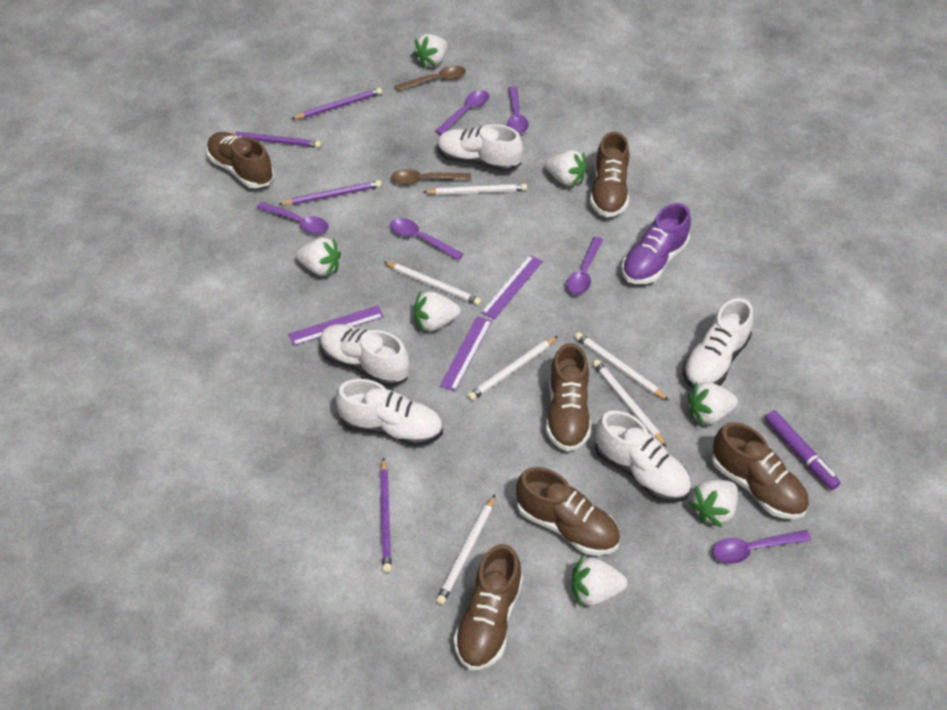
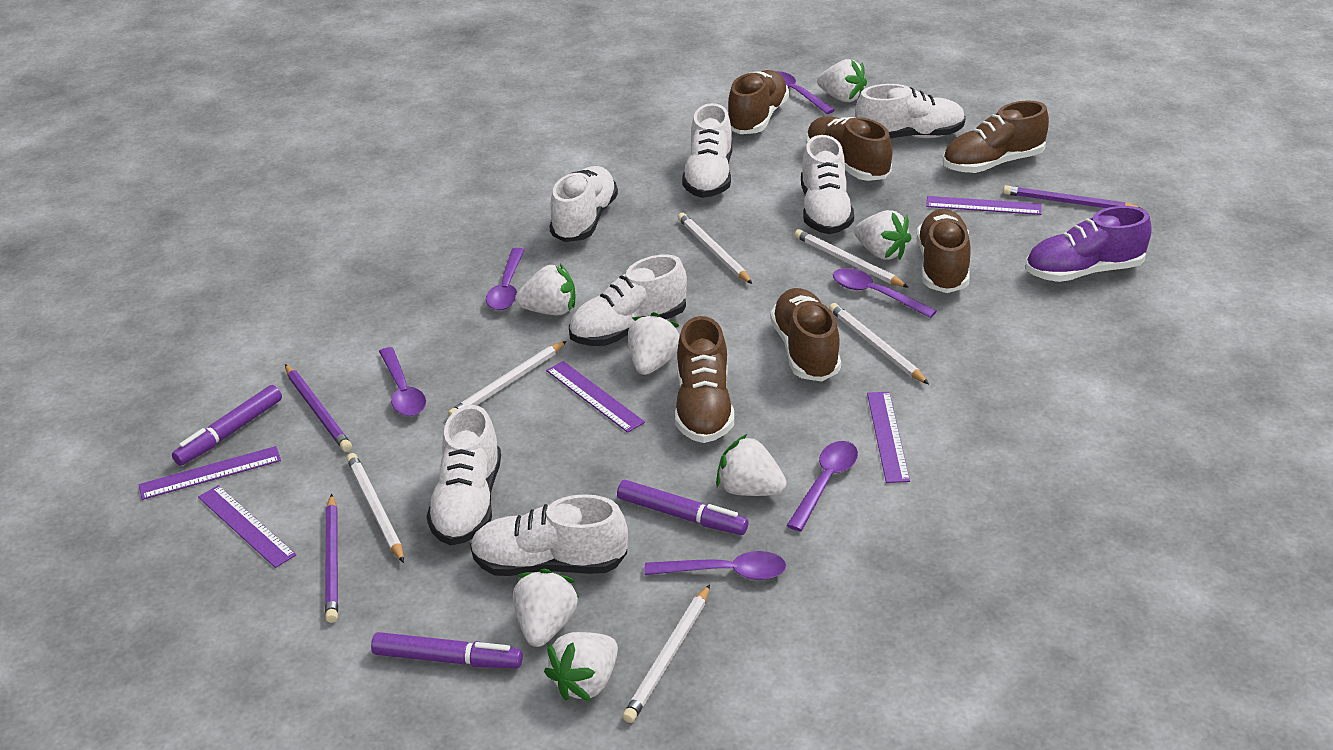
brown spoon: 2 -> 0
purple marker: 1 -> 3
purple pencil: 4 -> 3
purple ruler: 3 -> 5
white shoe: 5 -> 7

